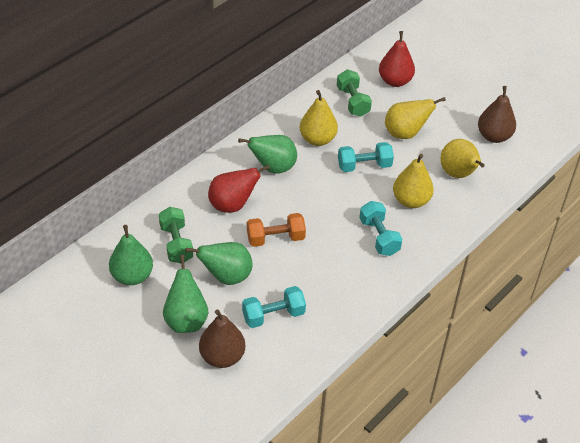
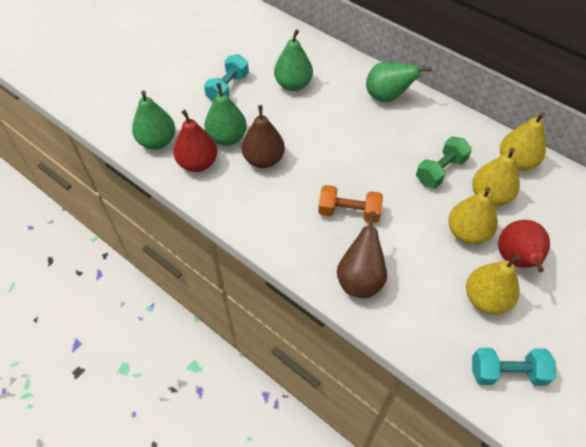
green dumbbell: 2 -> 1
turquoise dumbbell: 3 -> 2

